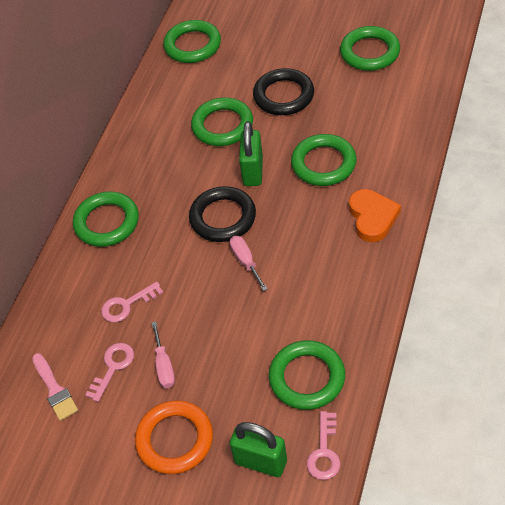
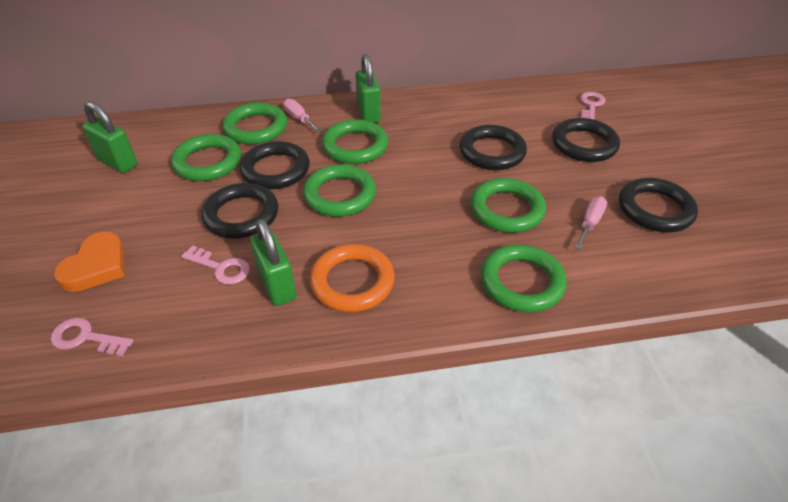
black ring: 2 -> 5
green padlock: 2 -> 3
pink brush: 1 -> 0

